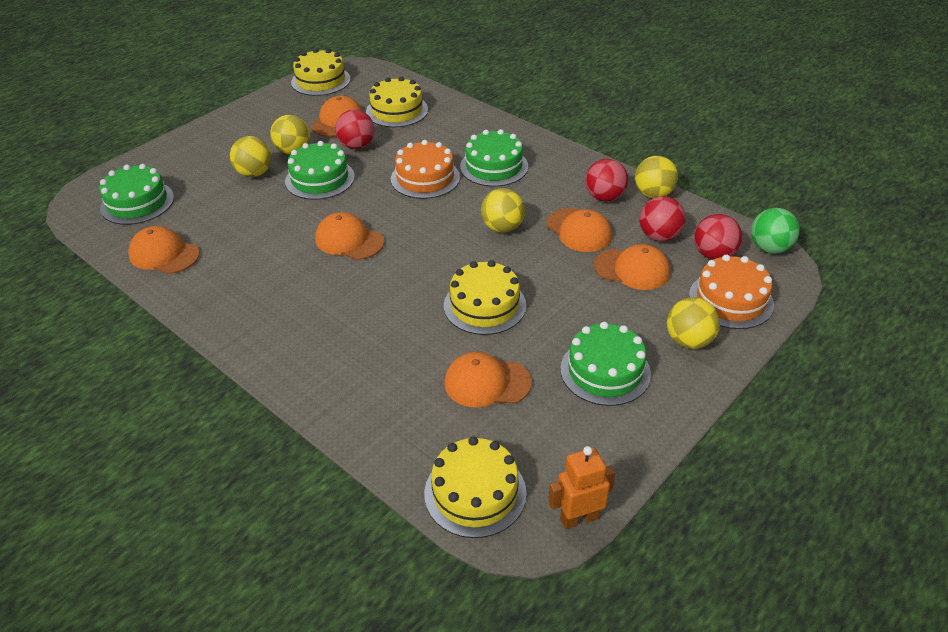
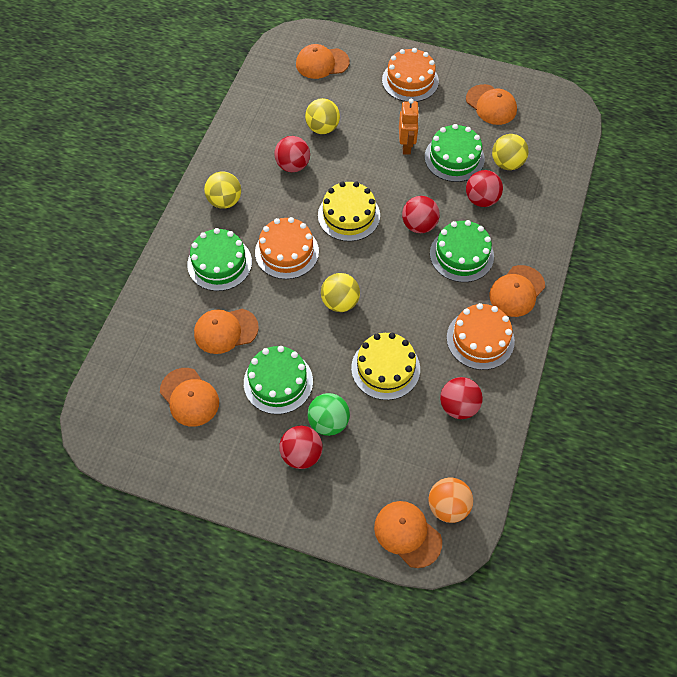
orange ball: 0 -> 1
orange cake: 2 -> 3
red ball: 4 -> 5
yellow ball: 5 -> 4
yellow cake: 4 -> 2

